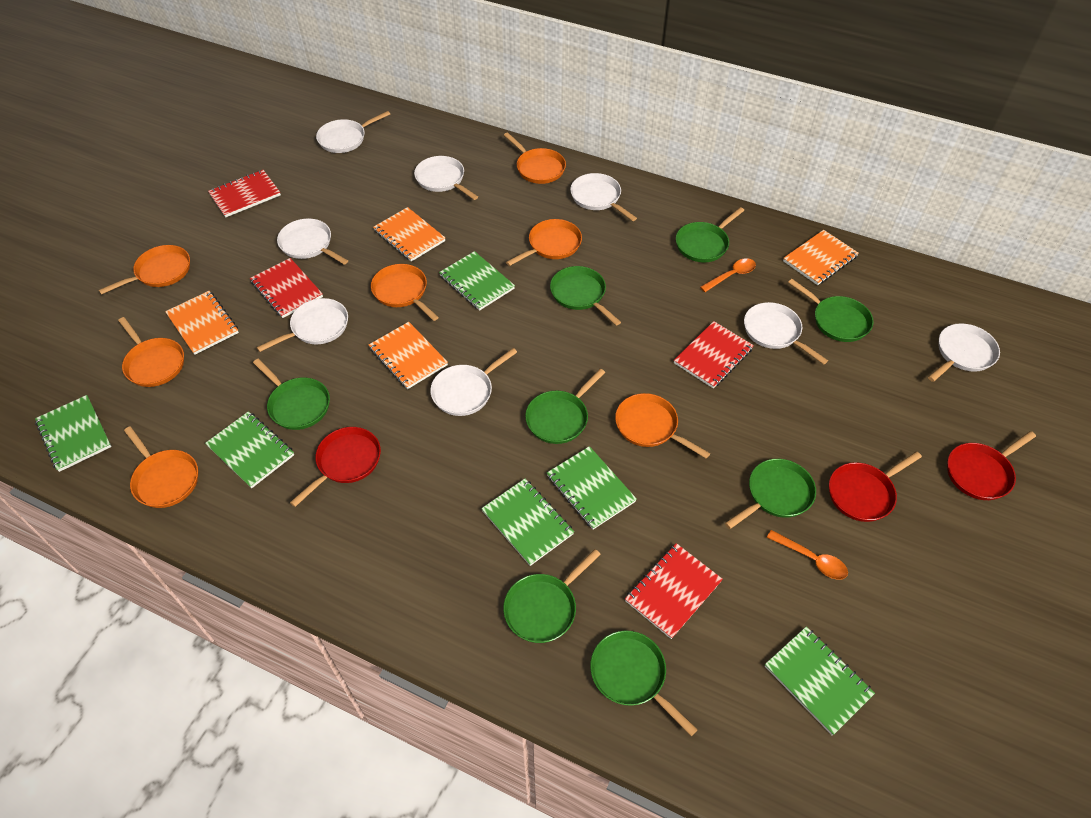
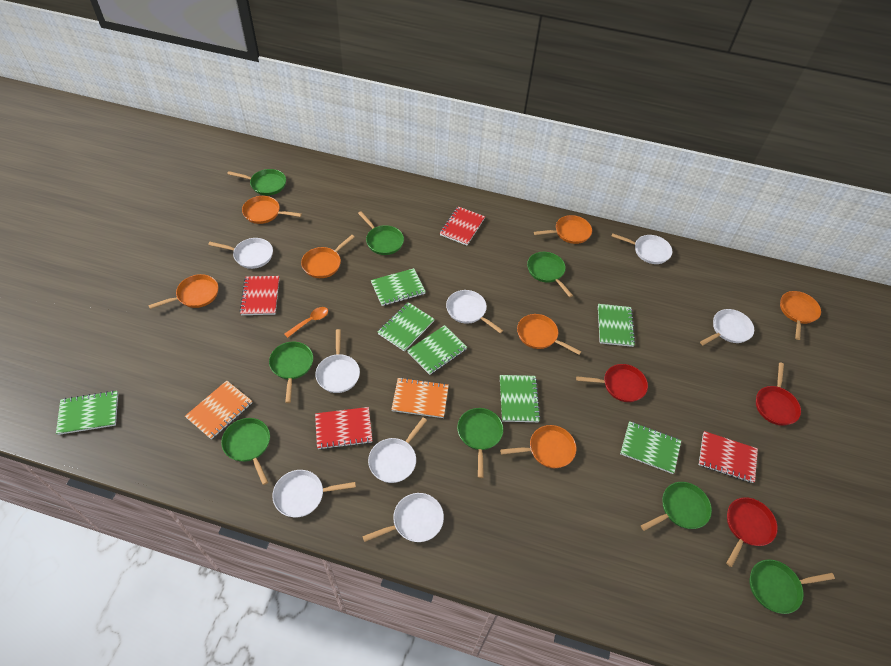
green notebook: 6 -> 7
orange notebook: 4 -> 2
orange spoon: 2 -> 1

